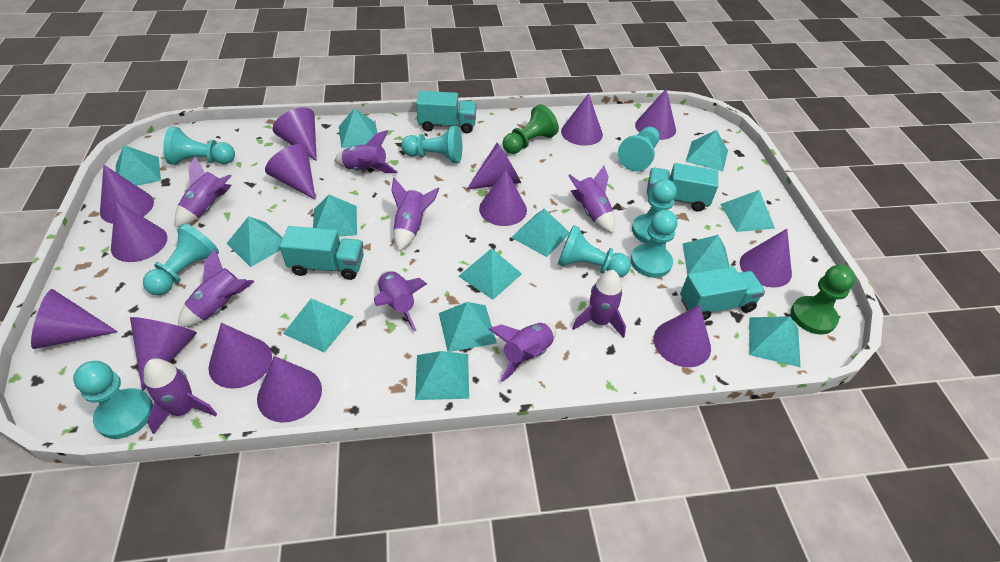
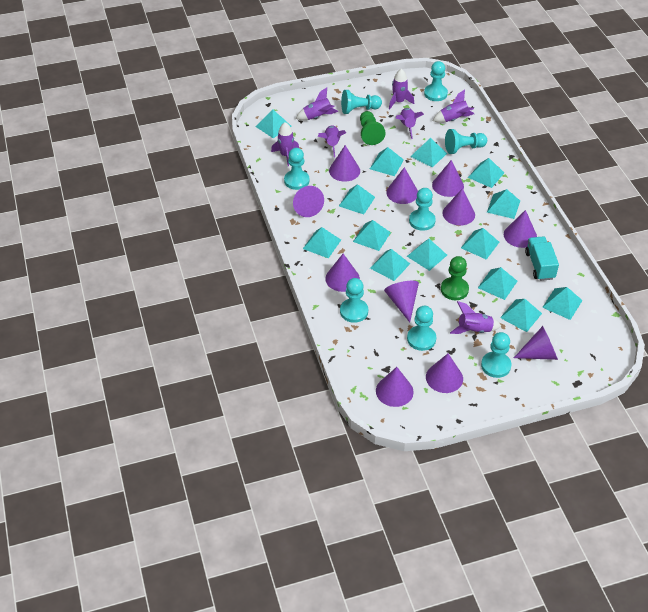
purple cone: 14 -> 11
purple rocket: 9 -> 7
turquoise pyramid: 13 -> 14
turquoise truck: 4 -> 1

